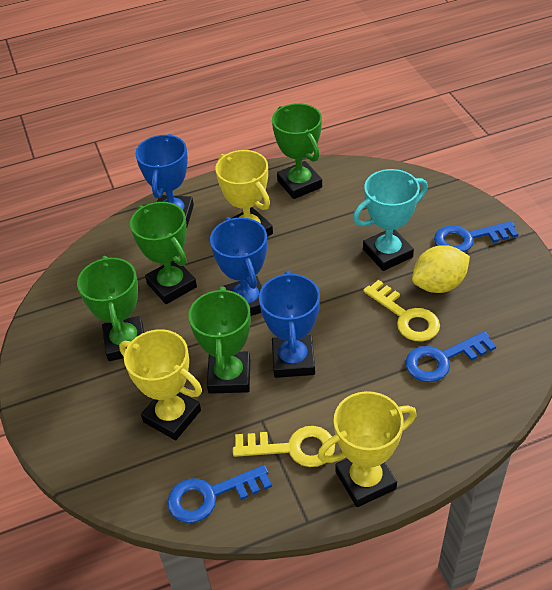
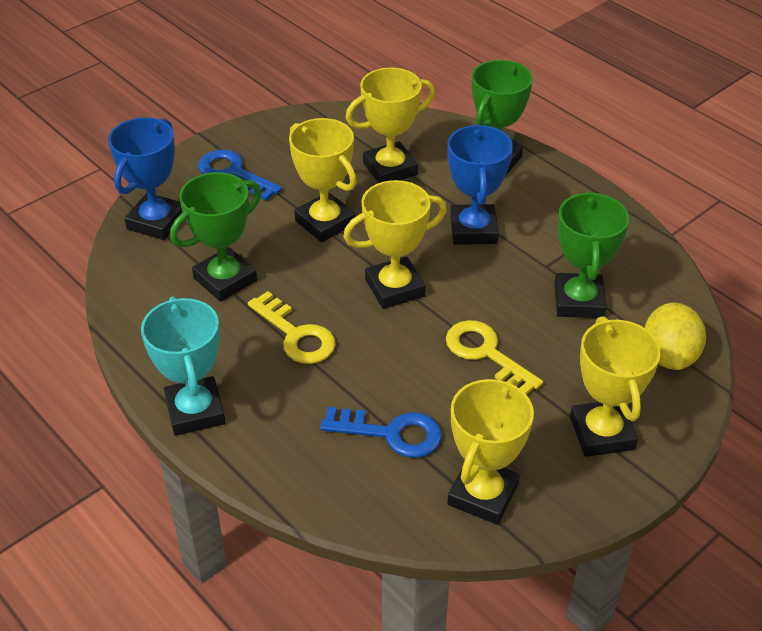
blue key: 3 -> 2
blue trophy: 3 -> 2
green trophy: 4 -> 3
yellow trophy: 3 -> 5

